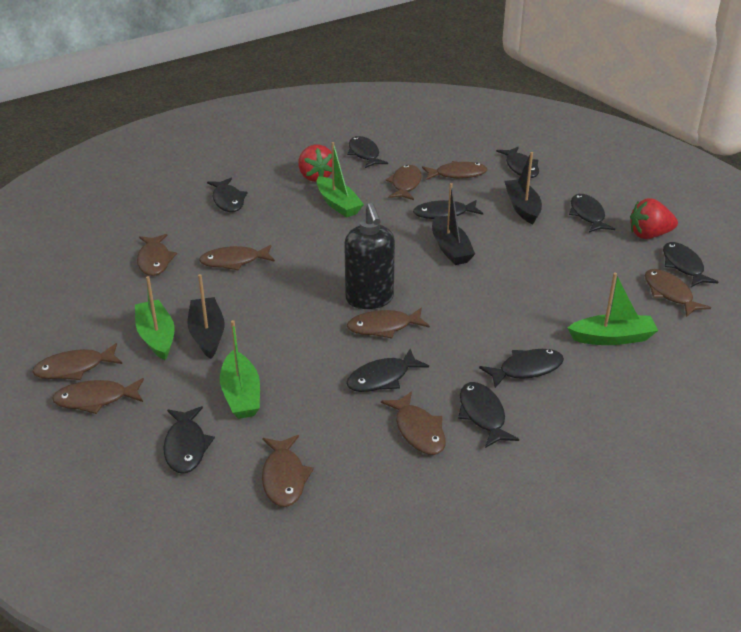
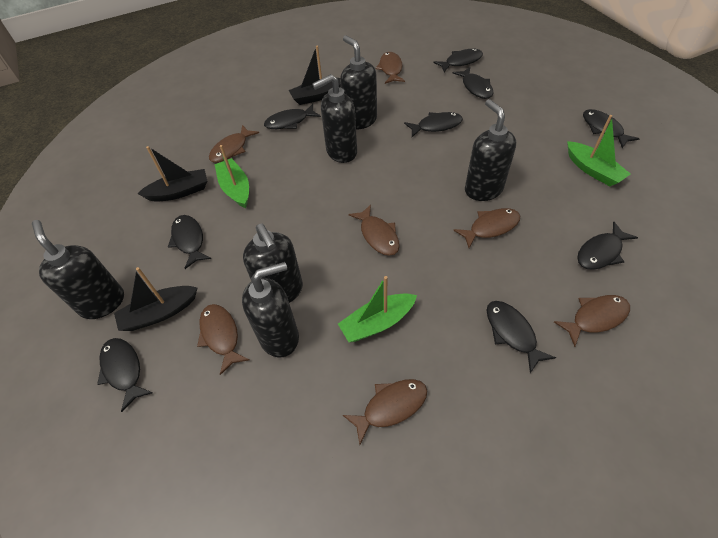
black fish: 10 -> 9
black soap dispenser: 1 -> 6
brown fish: 10 -> 7
green boat: 4 -> 3
red strawberry: 2 -> 0

